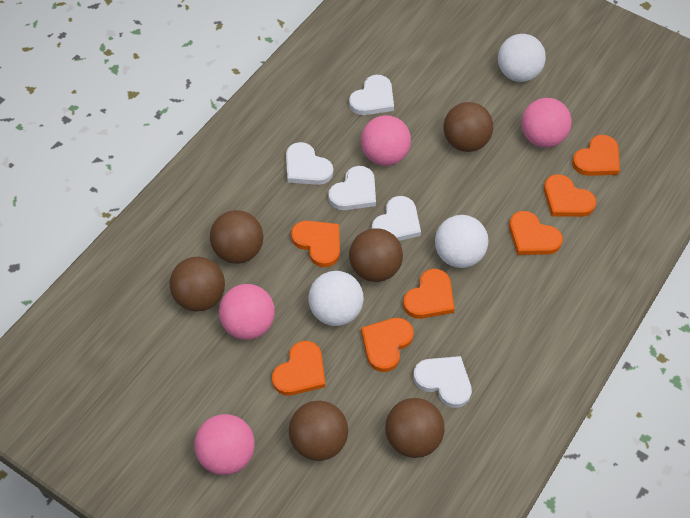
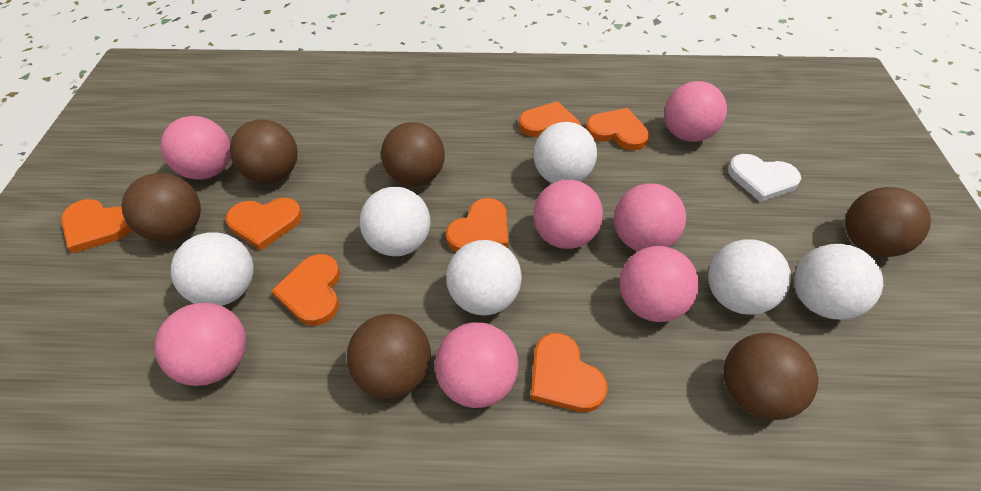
pink ball: 4 -> 7
white ball: 3 -> 6
white heart: 5 -> 1

